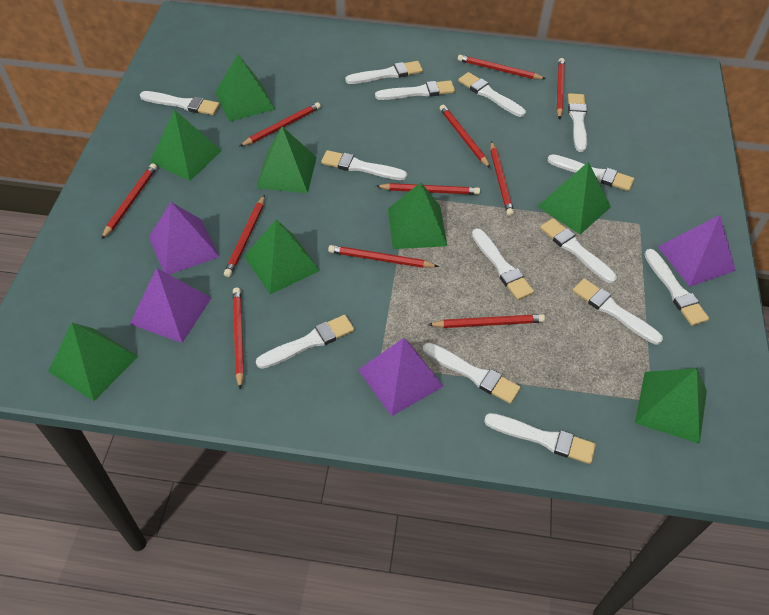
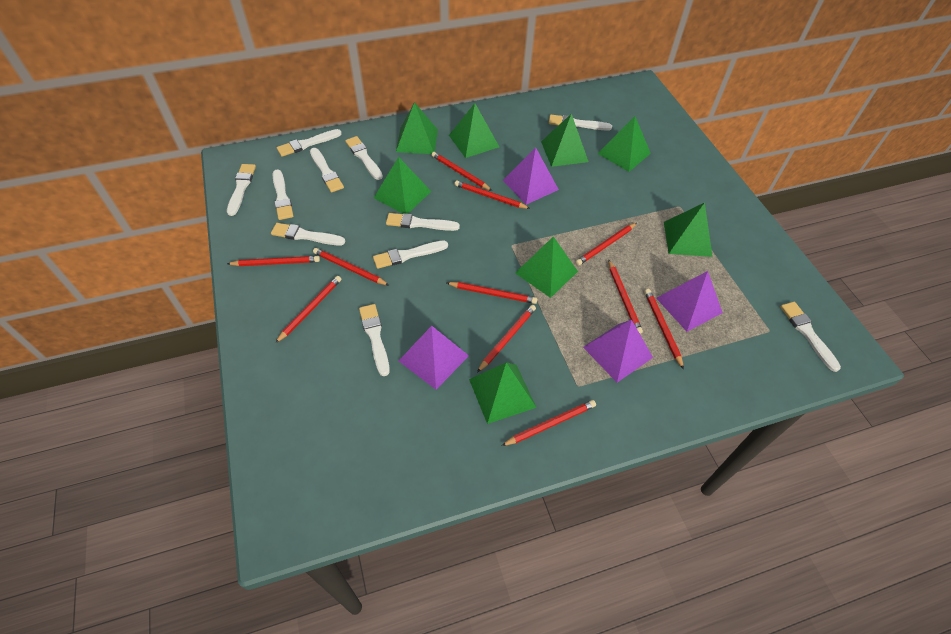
white brush: 14 -> 11

